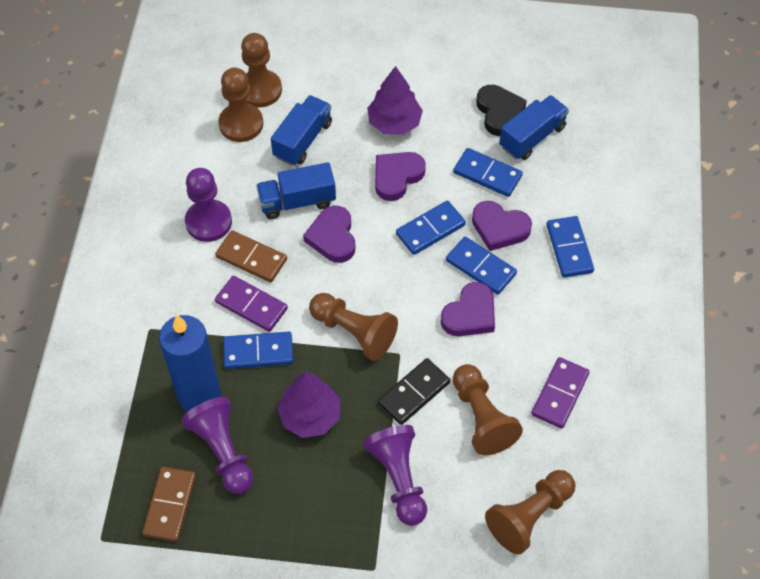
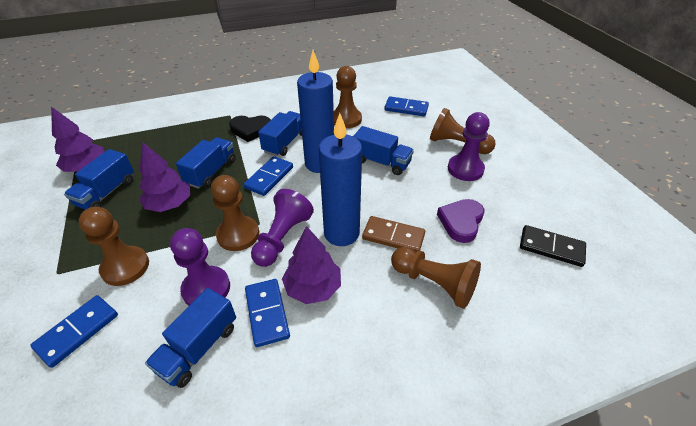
blue candle: 1 -> 2
blue domino: 5 -> 4
blue truck: 3 -> 5
brown domino: 2 -> 1
purple domino: 2 -> 0
purple heart: 4 -> 1
purple tree: 2 -> 3

